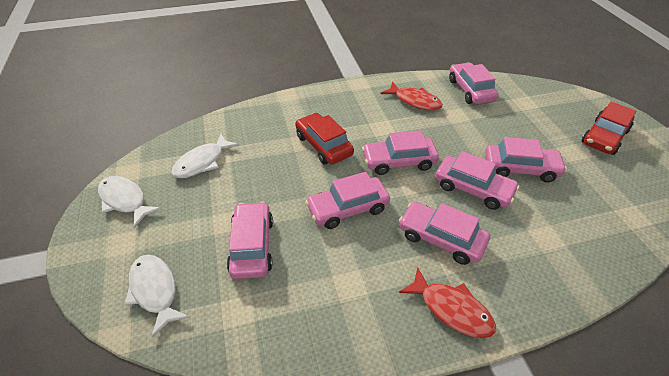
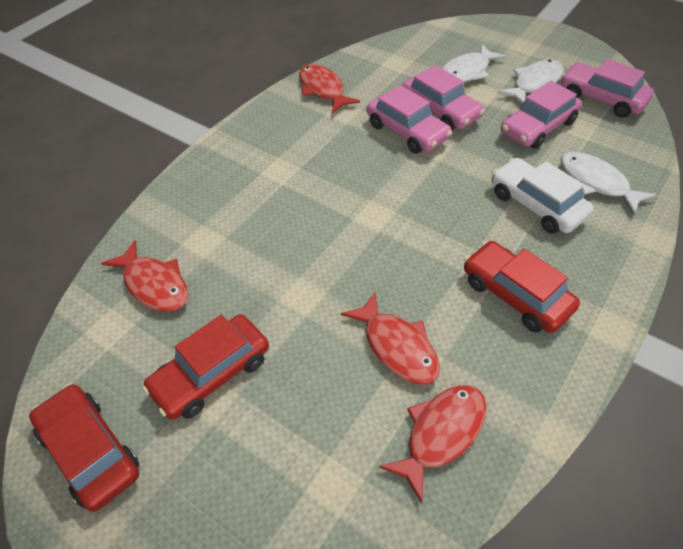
pink car: 7 -> 4
red car: 2 -> 3
red fish: 2 -> 4
white car: 0 -> 1

